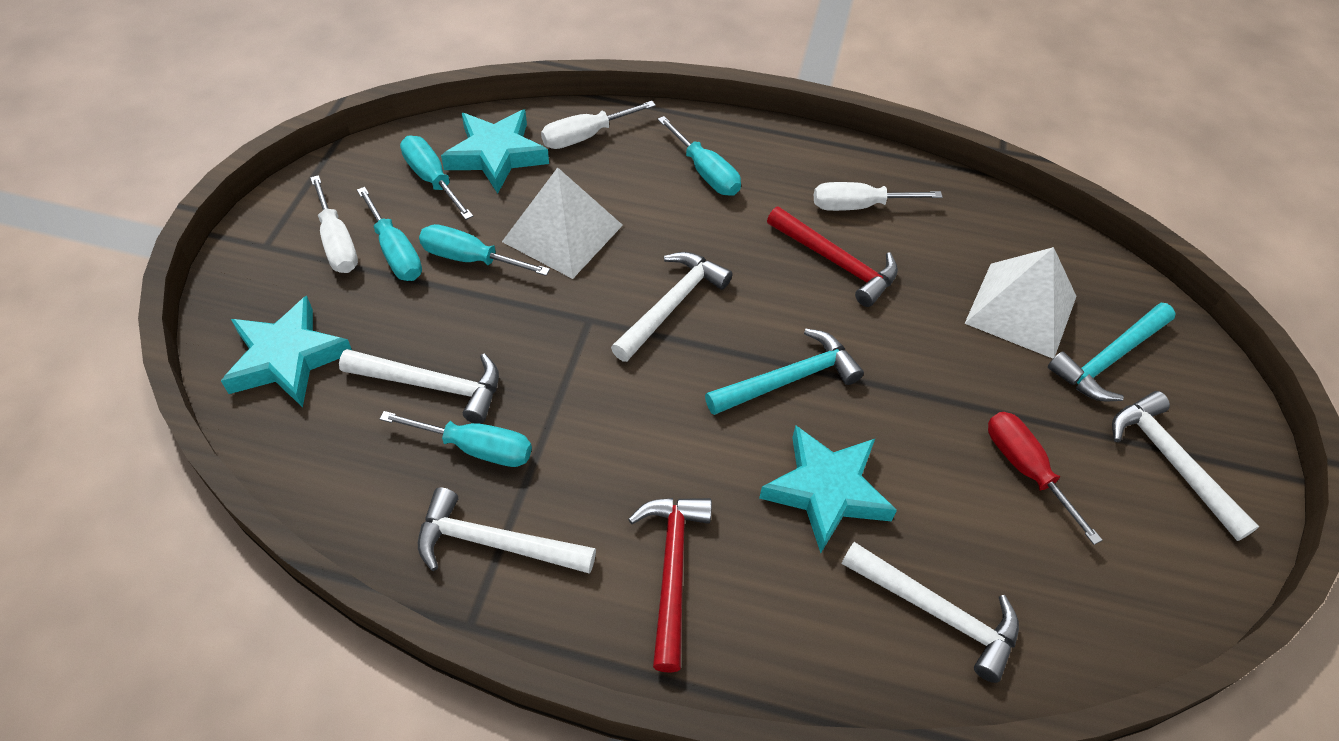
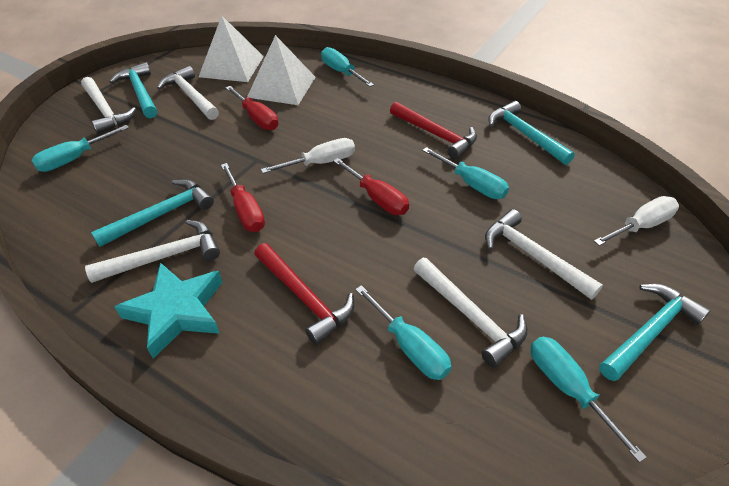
red screwdriver: 1 -> 3
turquoise hammer: 2 -> 4
turquoise star: 3 -> 1
white screwdriver: 3 -> 2

